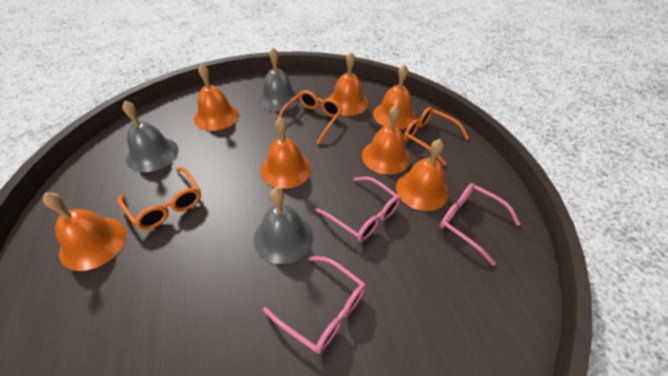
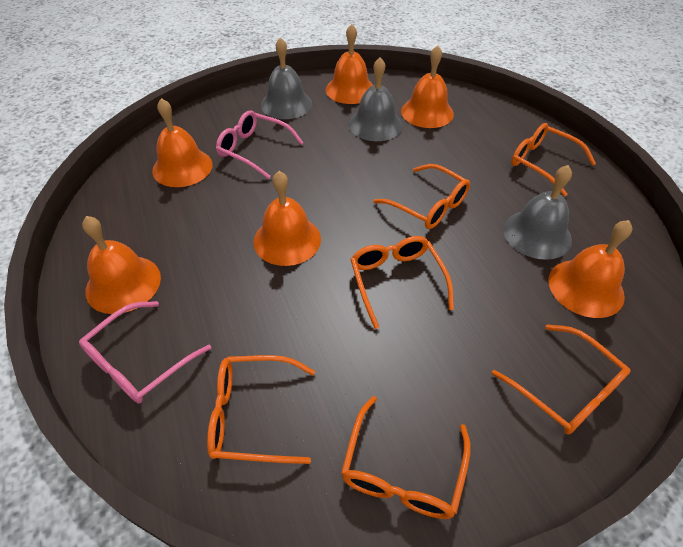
orange bell: 7 -> 6
orange glasses: 3 -> 6
pink glasses: 3 -> 2

